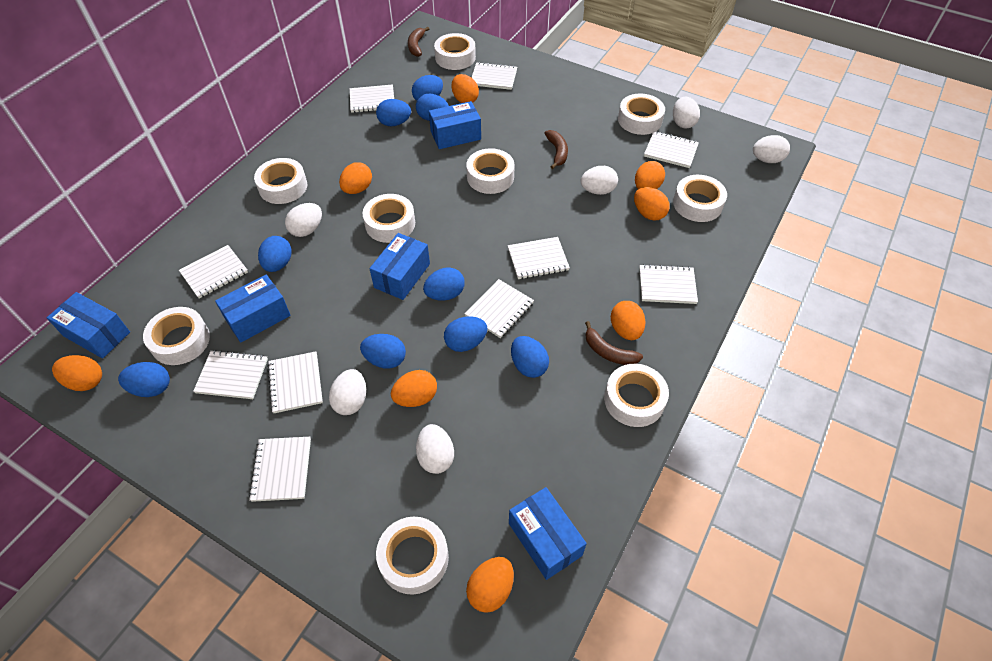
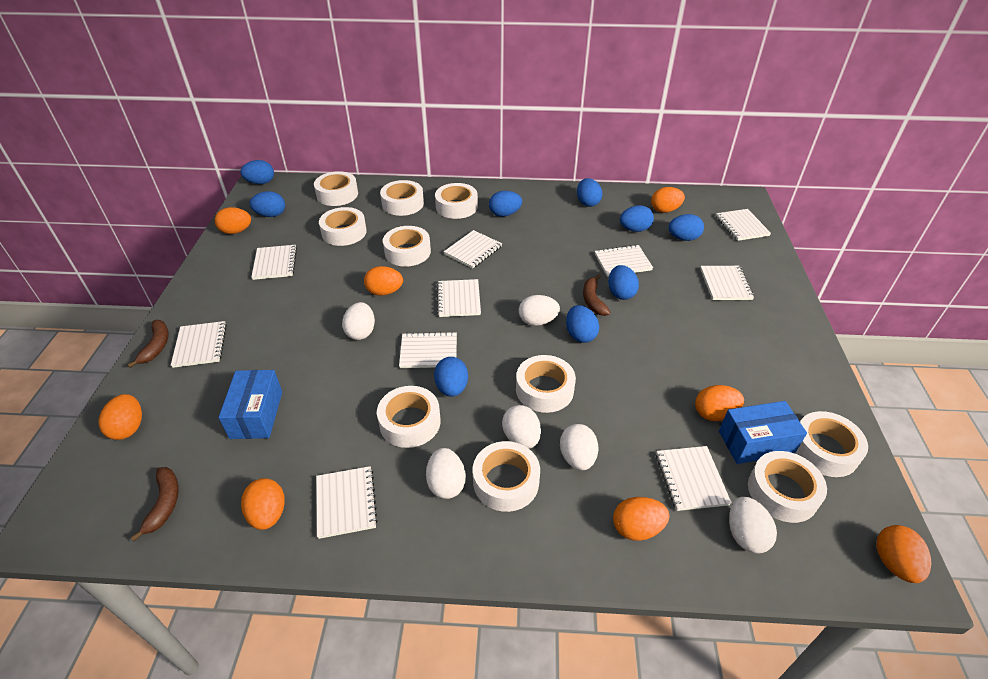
blue box: 5 -> 2
white tape: 9 -> 10

